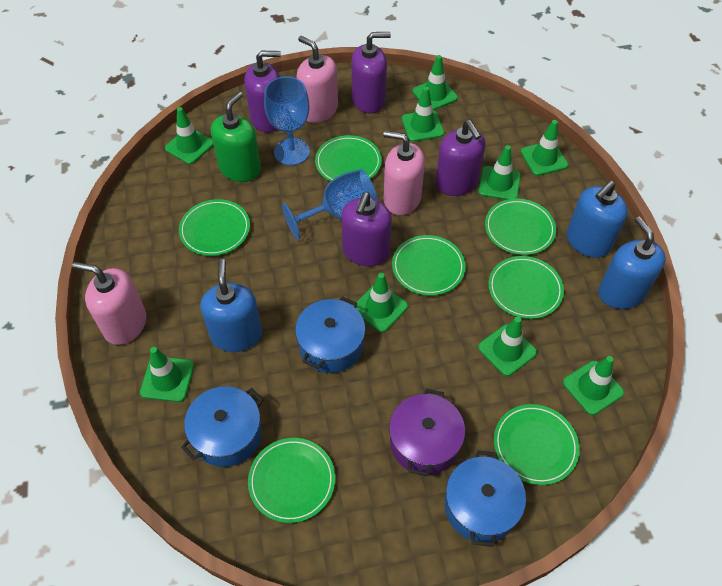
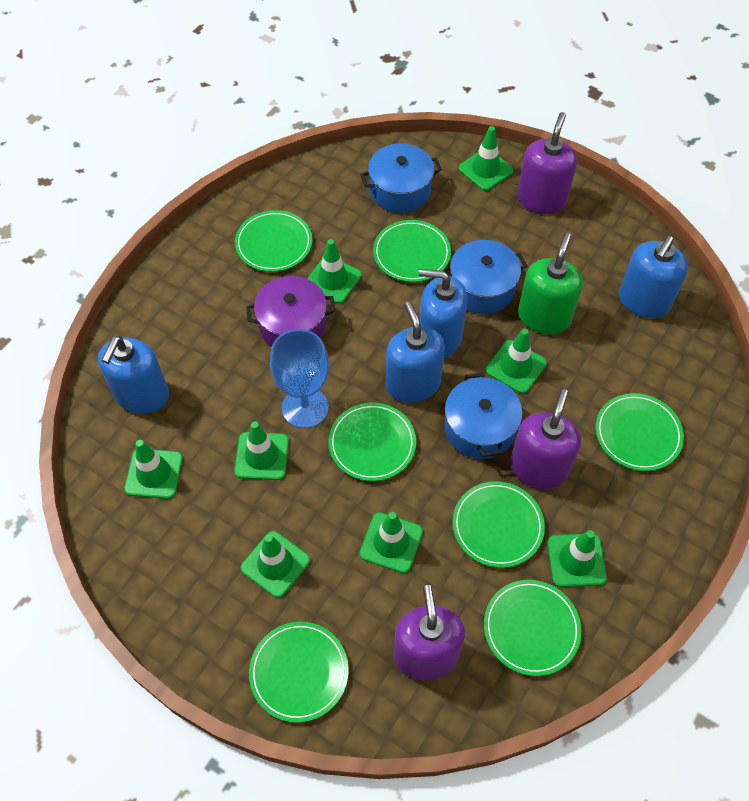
blue goblet: 2 -> 1
blue soap dispenser: 3 -> 4
green traffic cone: 9 -> 8
pink soap dispenser: 3 -> 0
purple soap dispenser: 4 -> 3

